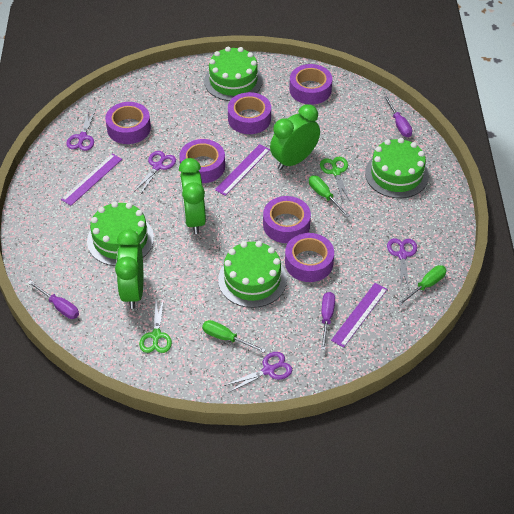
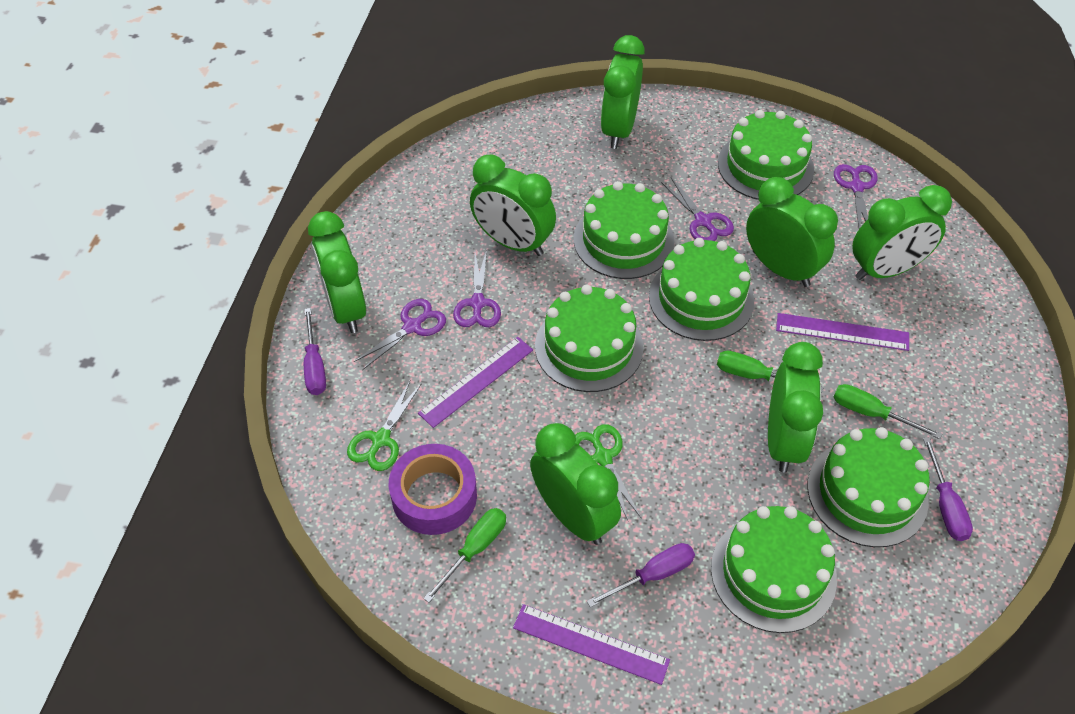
green cake: 4 -> 6
green clock: 3 -> 7
purple tape: 6 -> 1

